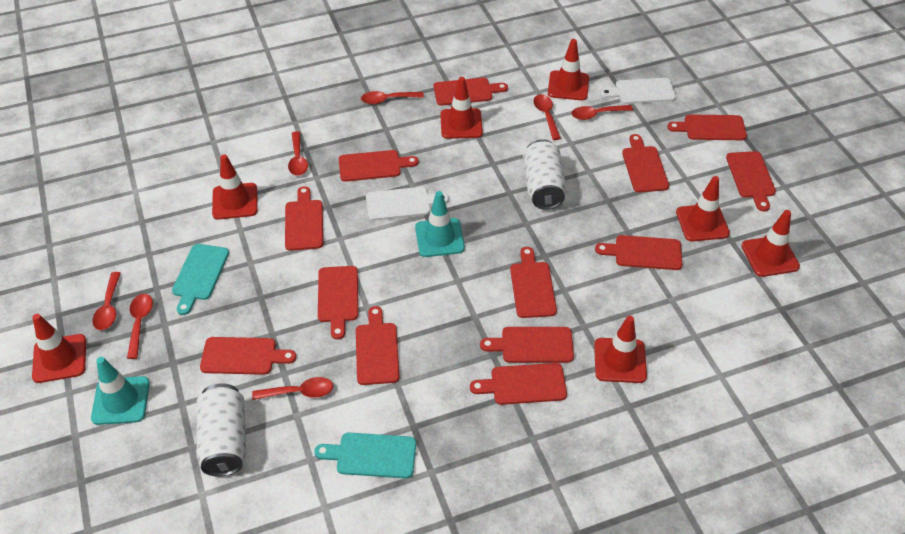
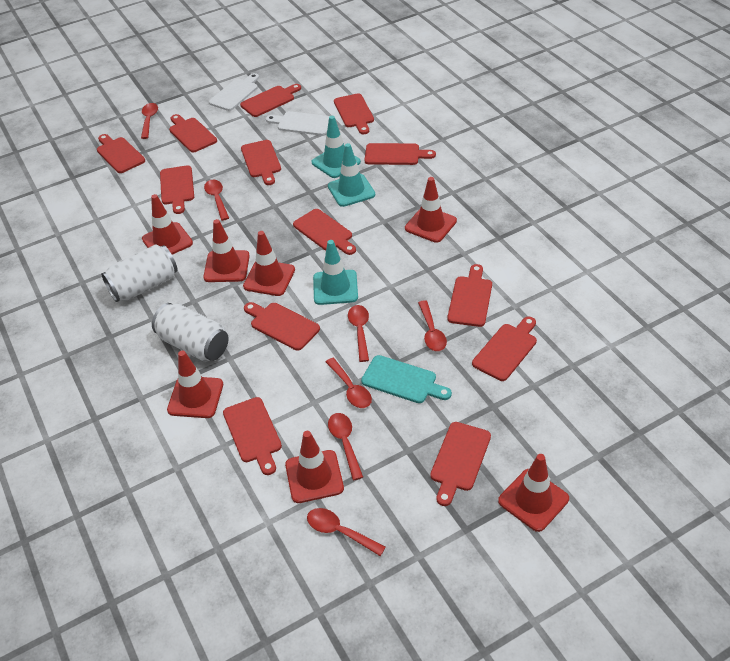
turquoise cutting board: 2 -> 1
turquoise traffic cone: 2 -> 3

